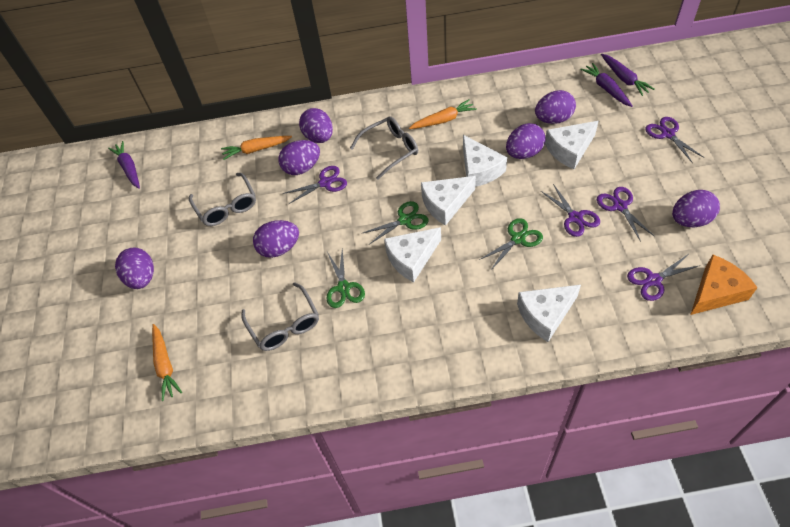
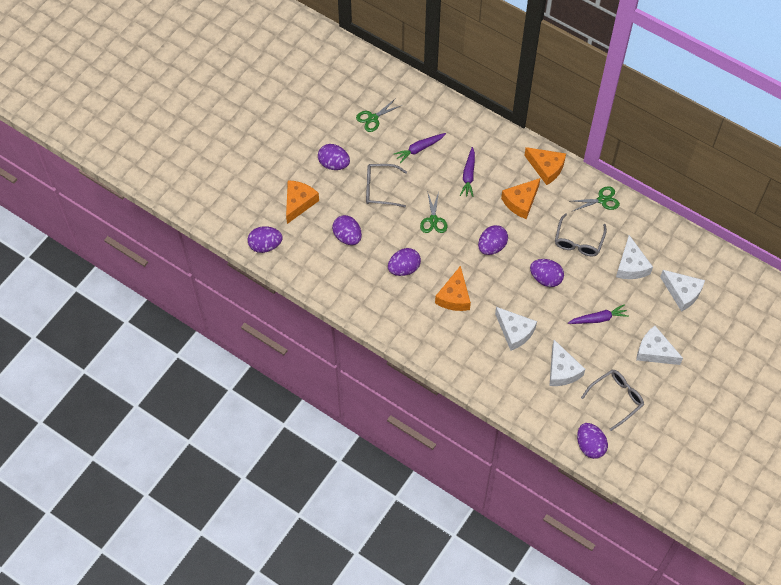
orange carrot: 3 -> 0
orange cheese: 1 -> 4
purple scissors: 5 -> 0

